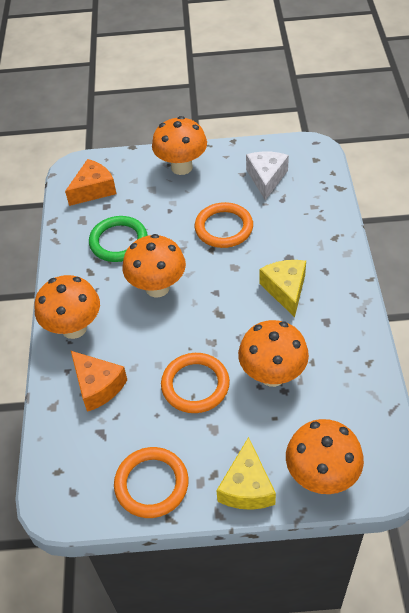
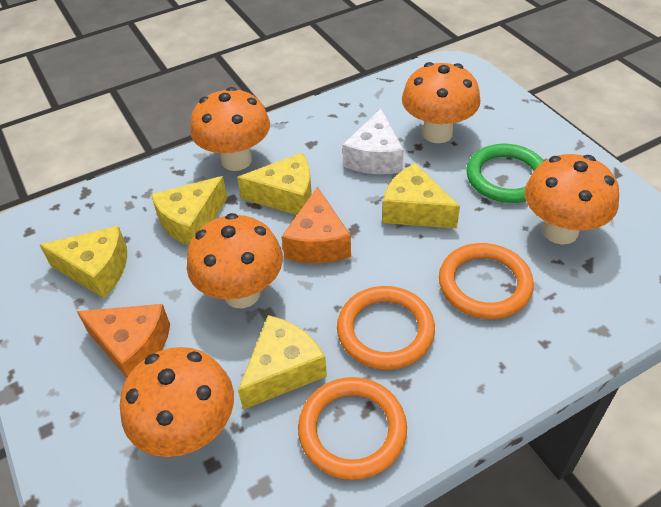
yellow cheese: 2 -> 5

